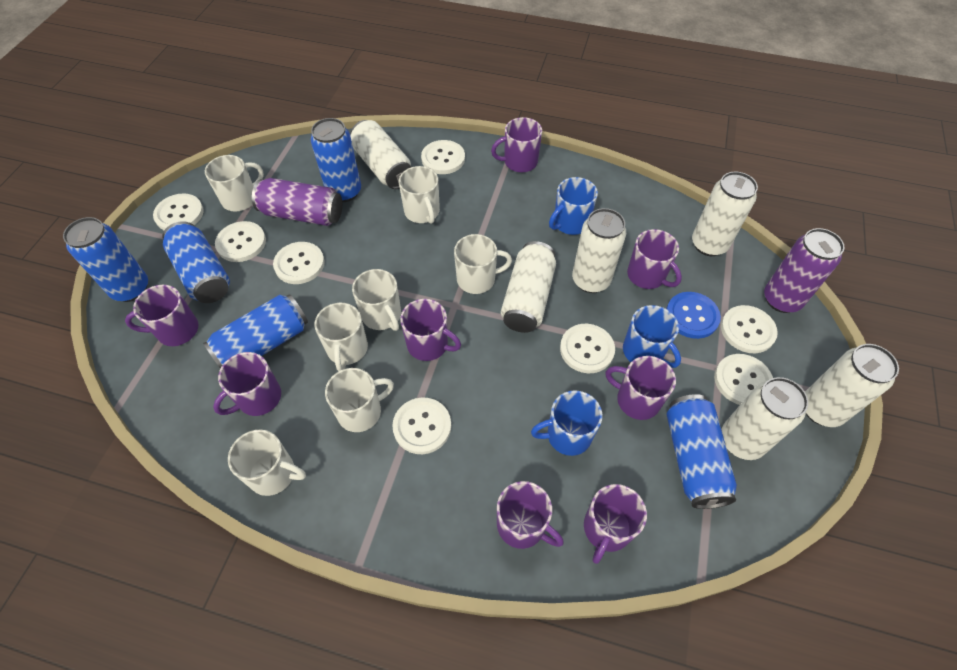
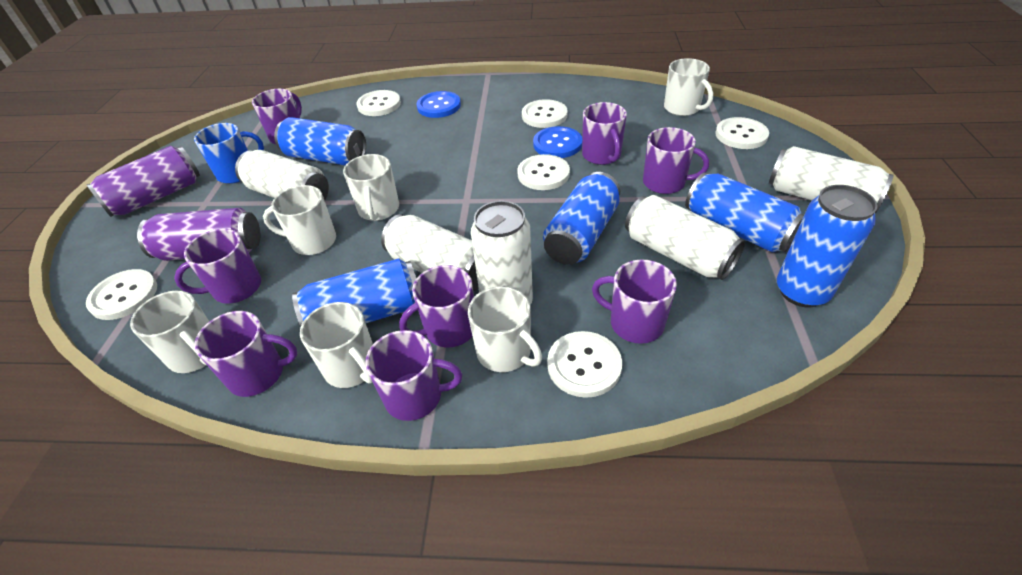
blue button: 1 -> 2
blue mug: 3 -> 1
white button: 8 -> 6
white can: 6 -> 5
white mug: 7 -> 6

